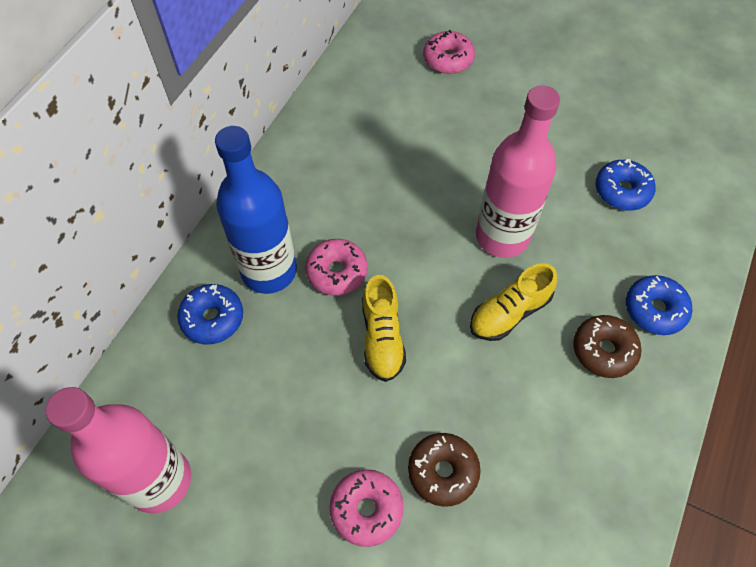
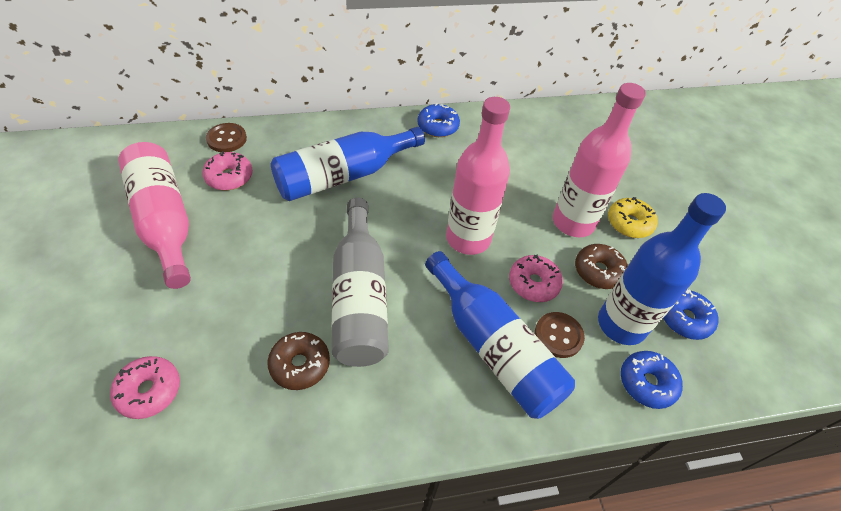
blue bottle: 1 -> 3
brown button: 0 -> 2
grey bottle: 0 -> 1
pink bottle: 2 -> 3
yellow donut: 0 -> 1
yellow shoe: 2 -> 0

